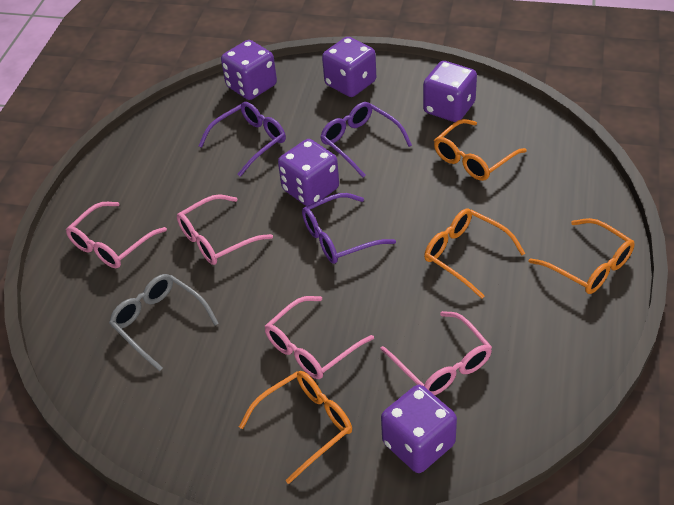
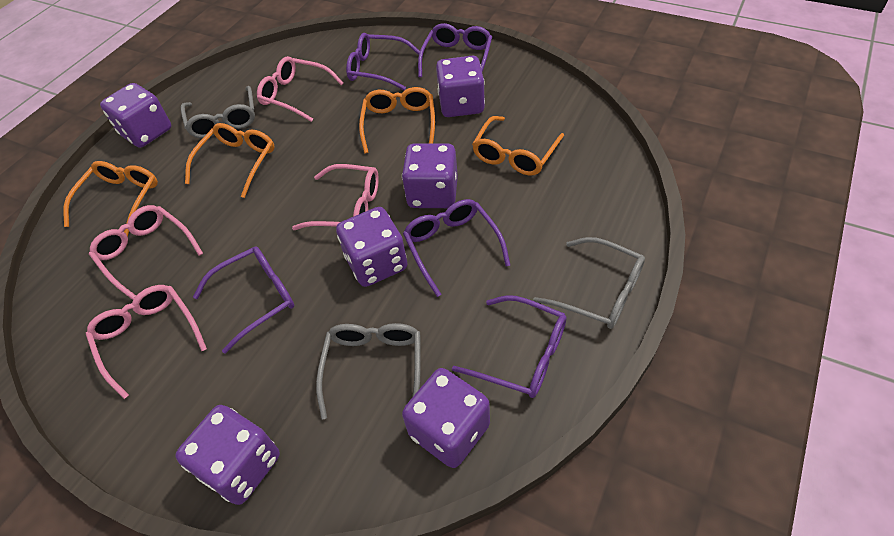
grey glasses: 1 -> 3
purple dice: 5 -> 6
purple glasses: 3 -> 5

